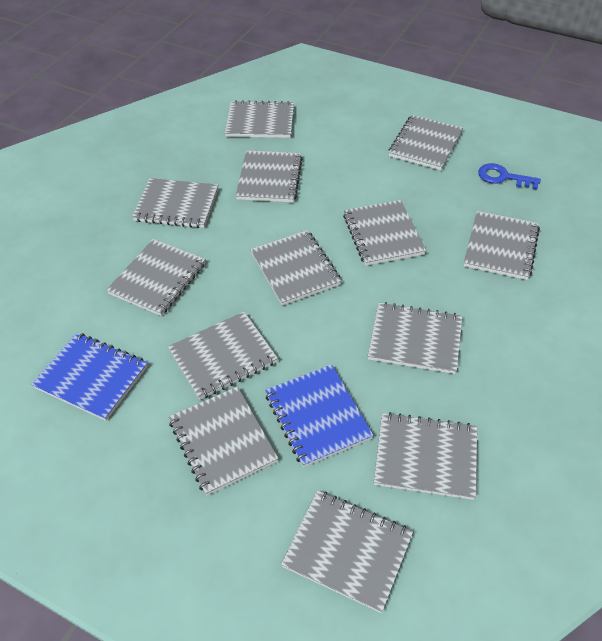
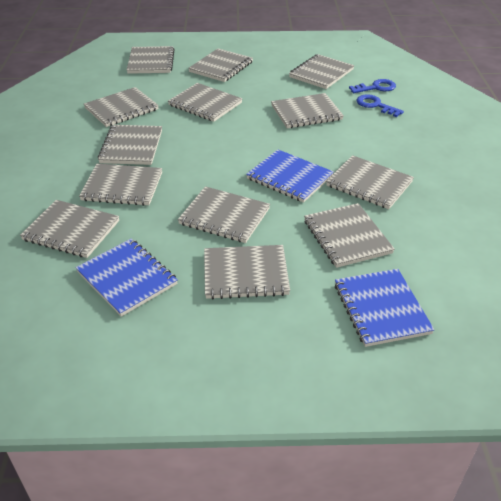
blue key: 1 -> 2
blue notebook: 2 -> 3

